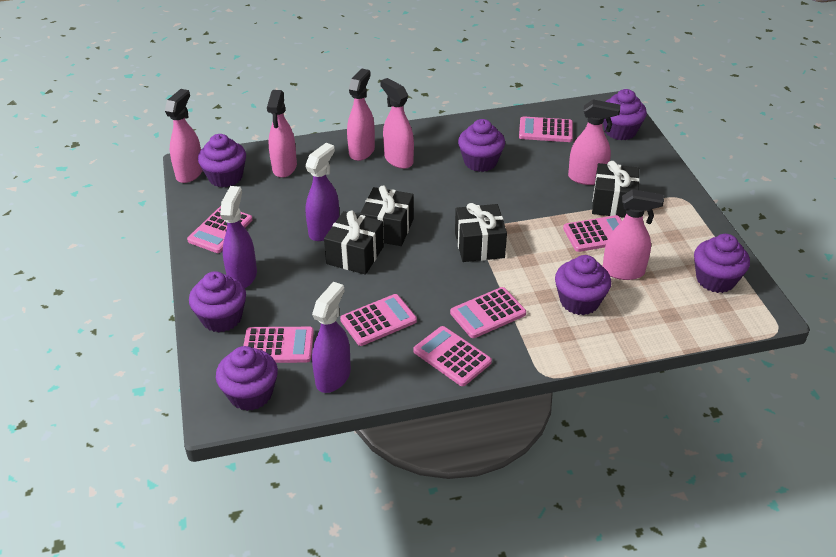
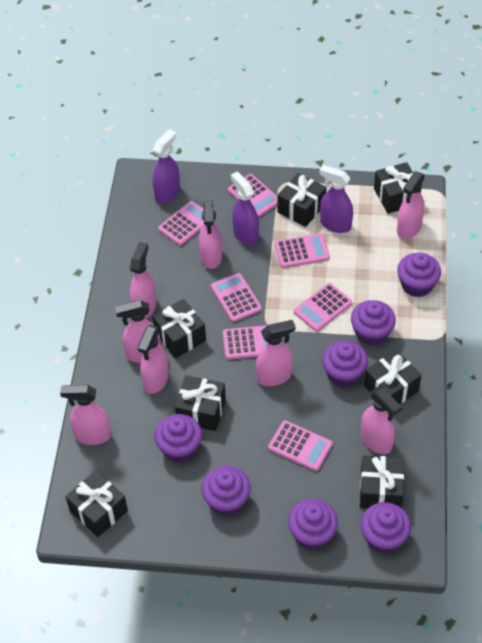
black gift: 4 -> 7
pink spray bottle: 6 -> 8

